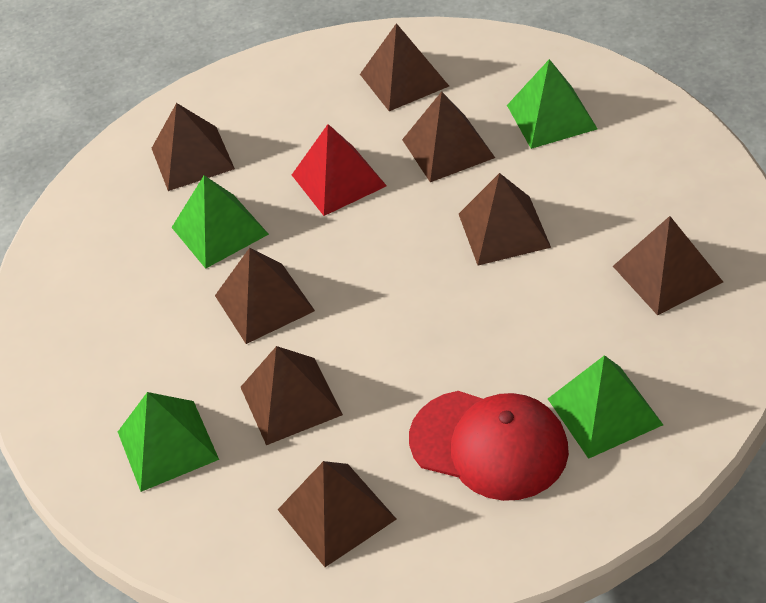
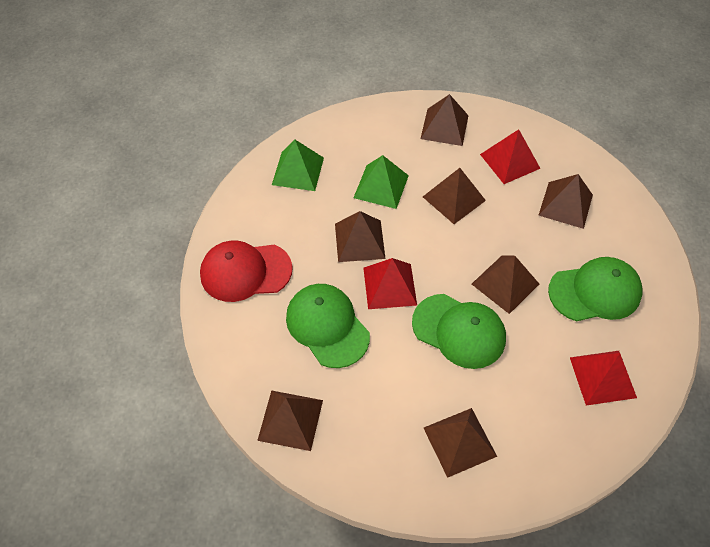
brown pyramid: 8 -> 7
green cap: 0 -> 3
green pyramid: 4 -> 2
red pyramid: 1 -> 3

